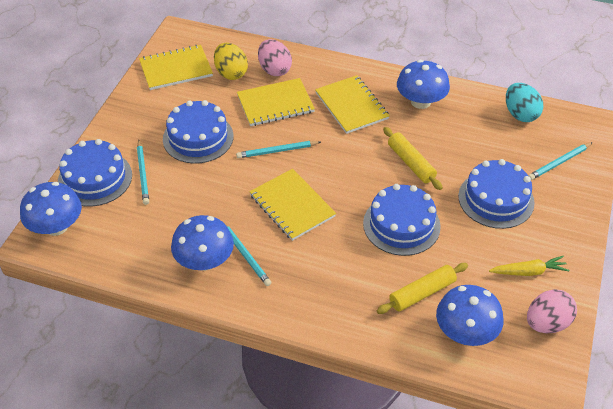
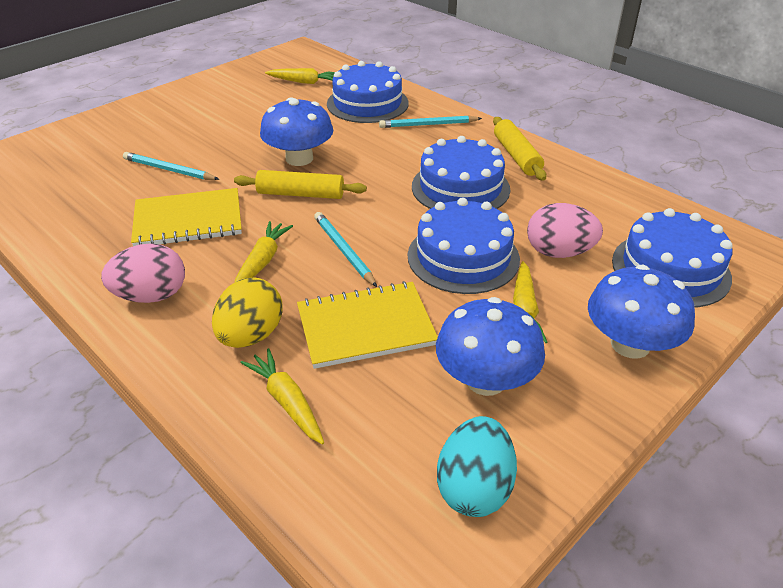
blue mushroom: 4 -> 3
turquoise pencil: 4 -> 3
yellow carrot: 1 -> 4
yellow notebook: 4 -> 2

